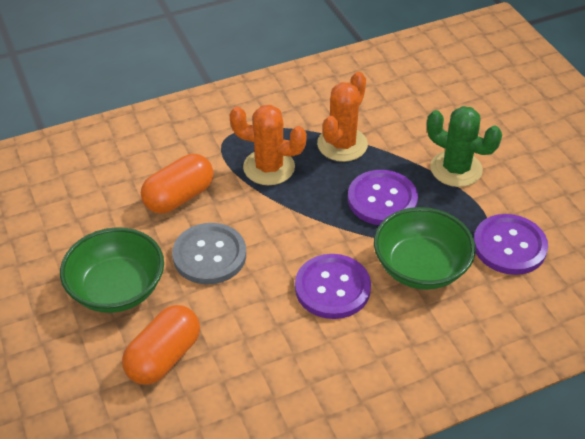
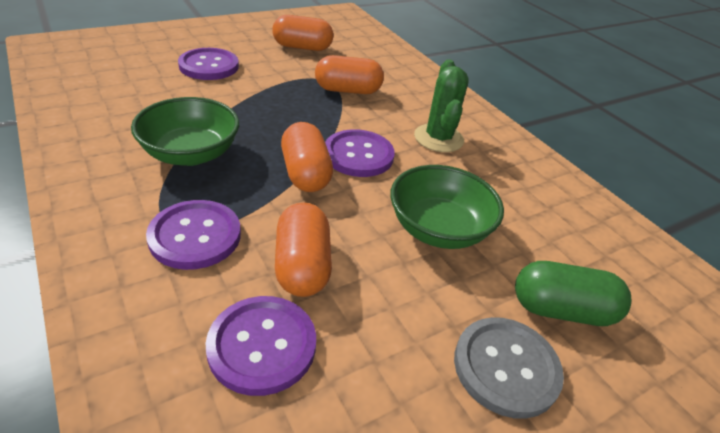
green capsule: 0 -> 1
orange cactus: 2 -> 0
orange capsule: 2 -> 4
purple button: 3 -> 4

